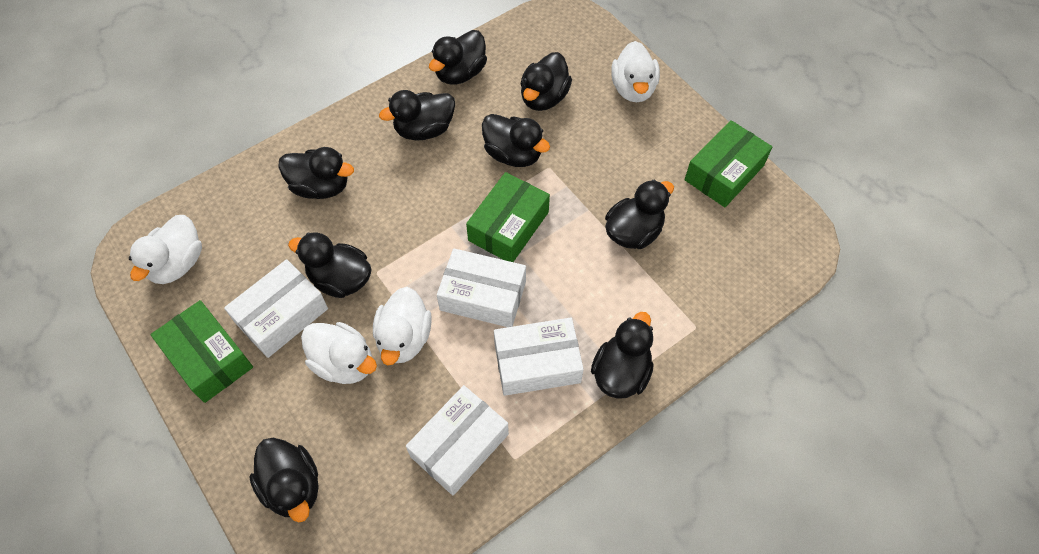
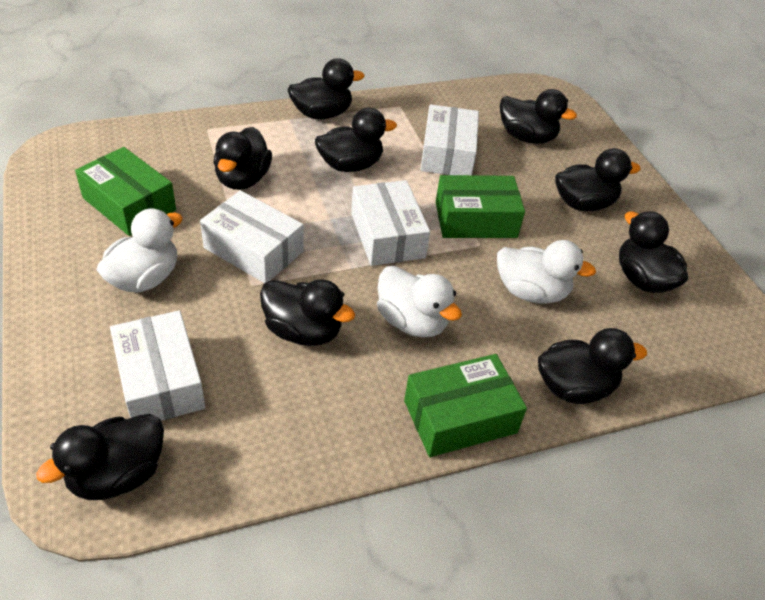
white duck: 4 -> 3

